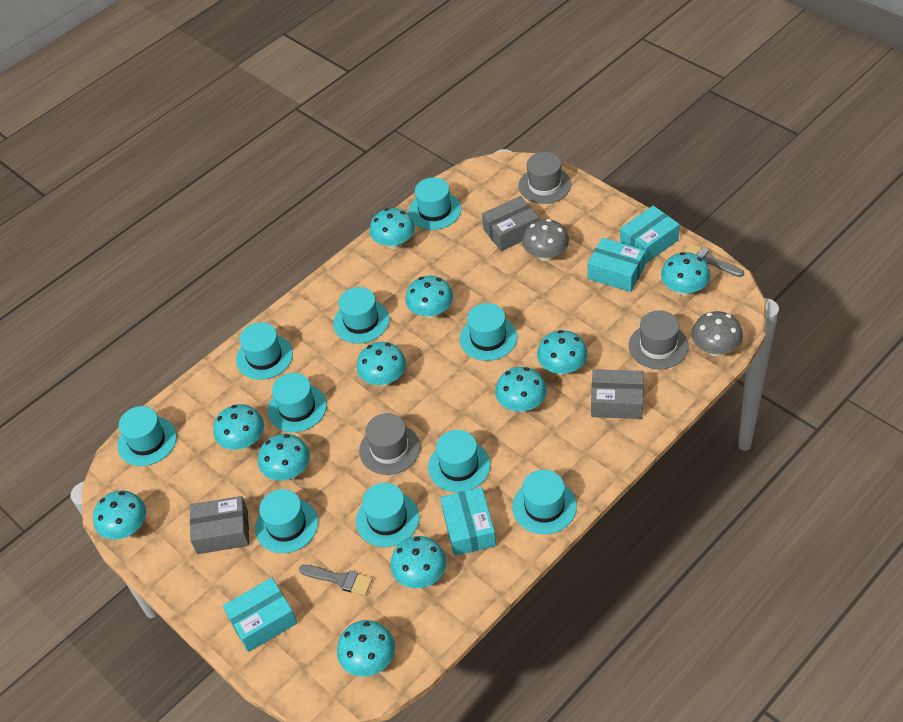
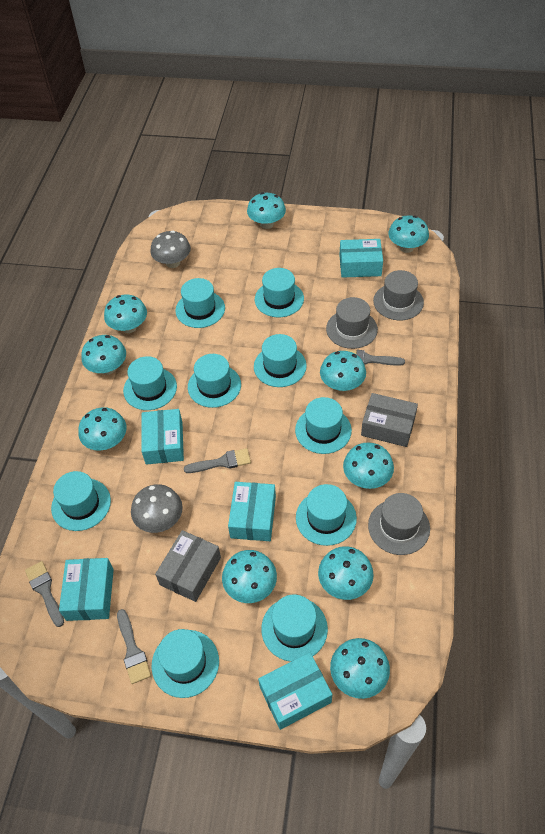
grey box: 3 -> 2
grey brush: 2 -> 4
turquoise box: 4 -> 5
turquoise mushroom: 11 -> 10

